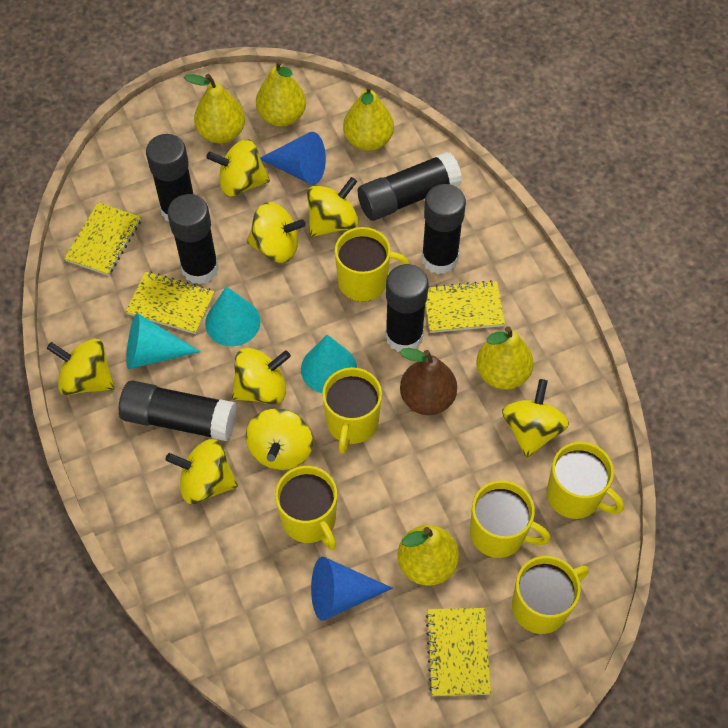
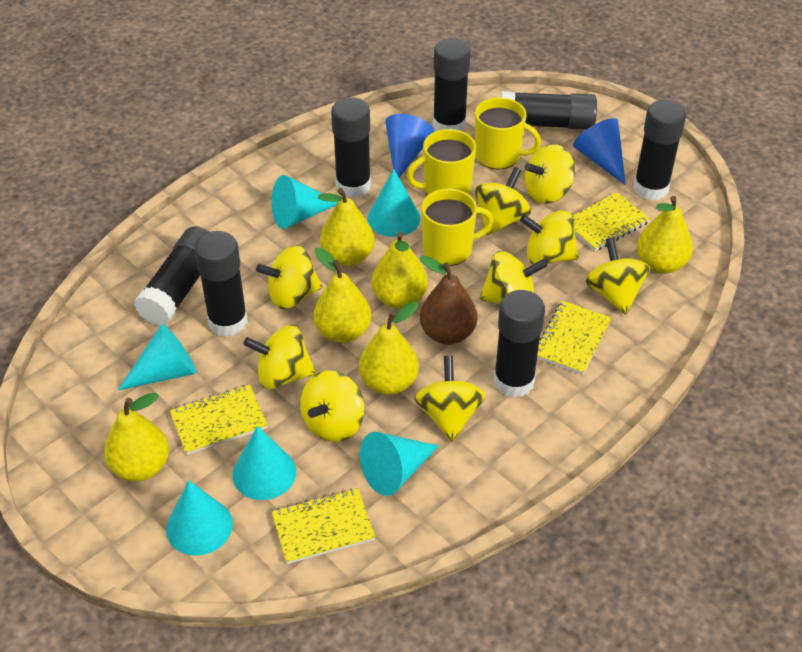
black glue stick: 6 -> 7
turquoise cone: 3 -> 6
yellow mug: 6 -> 3
yellow pear: 5 -> 6
yellow spinning top: 8 -> 9

